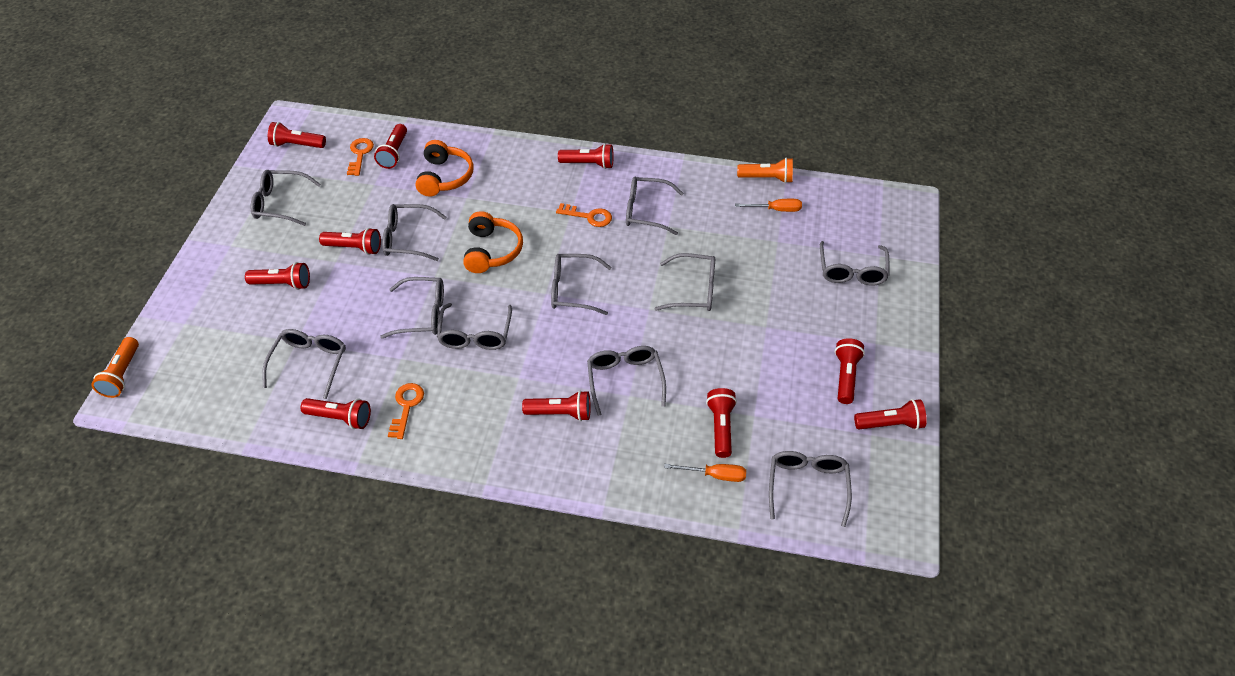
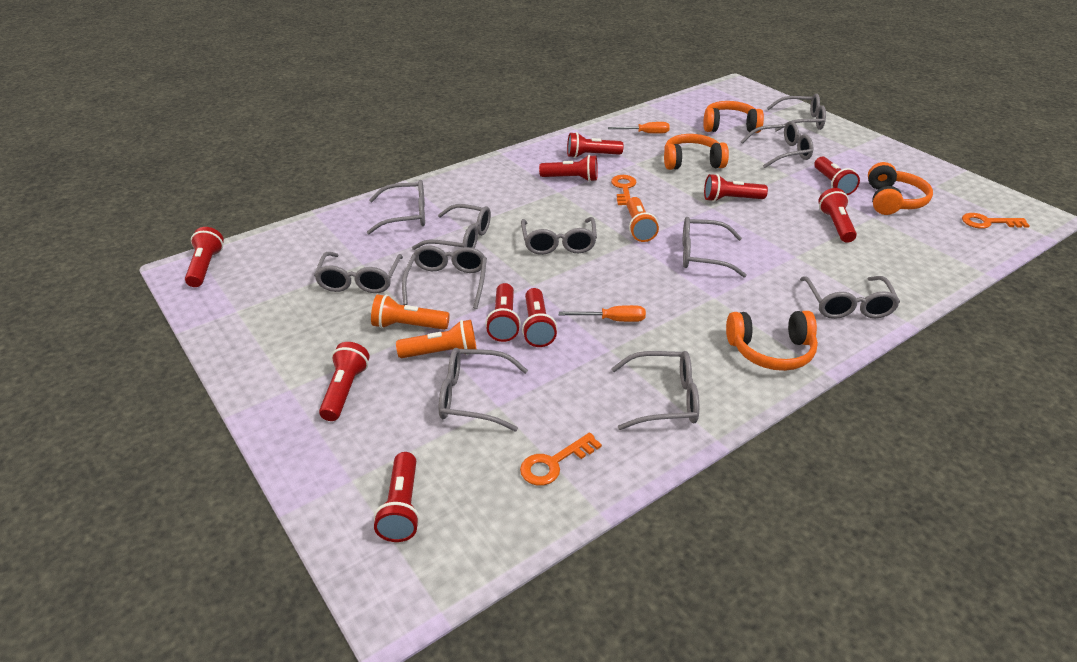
orange flashlight: 2 -> 3
orange headphones: 2 -> 4

